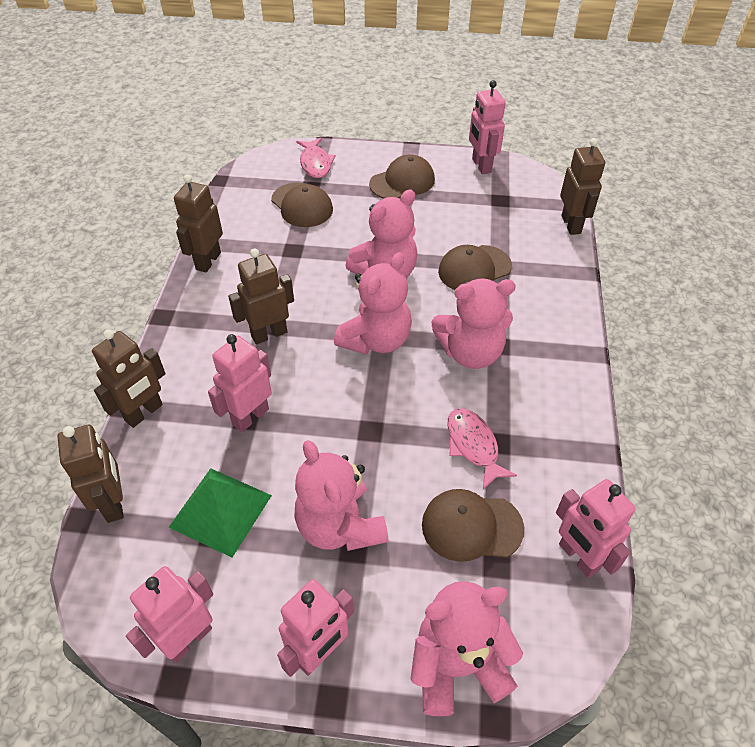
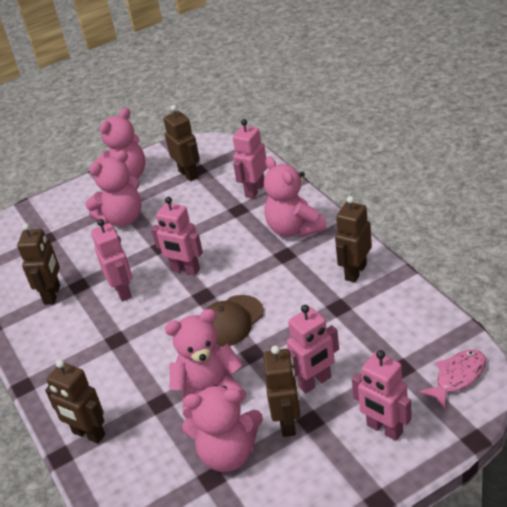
brown cap: 4 -> 1
green pyramid: 1 -> 0
pink fish: 2 -> 1

